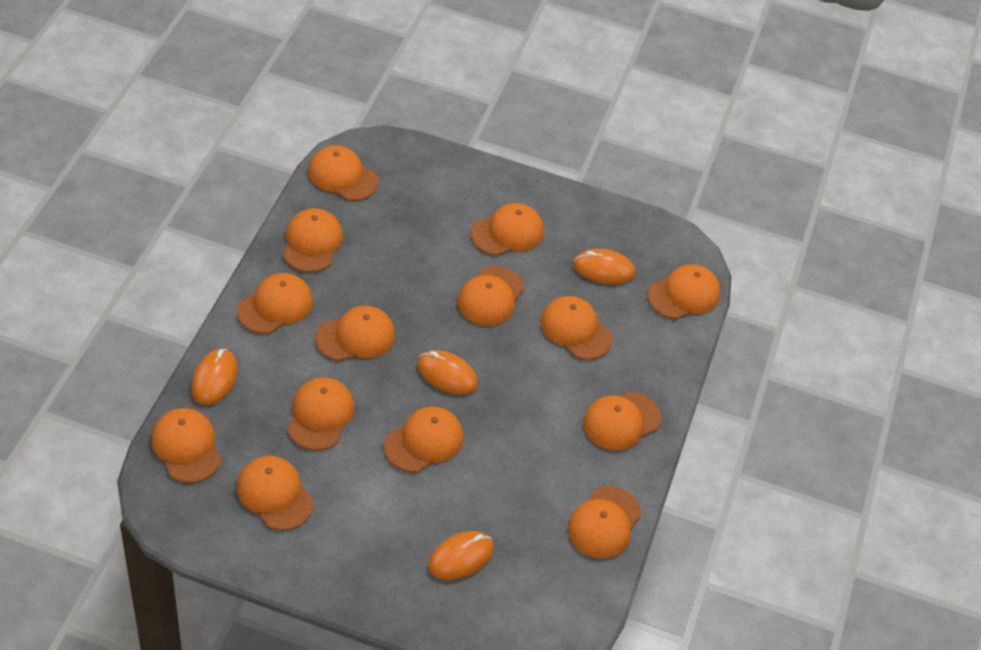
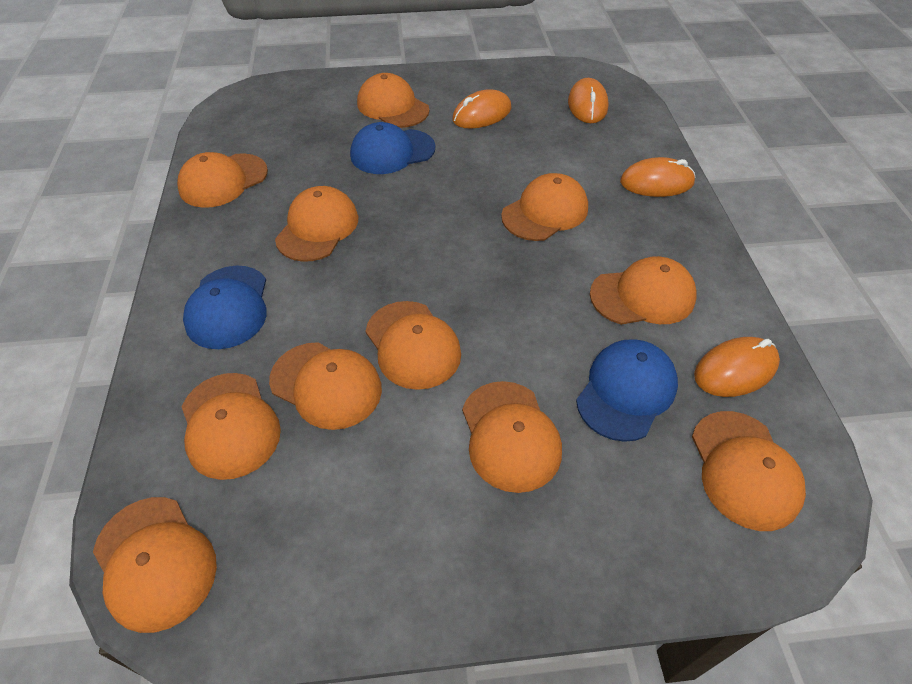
blue cap: 0 -> 3
orange cap: 14 -> 11

